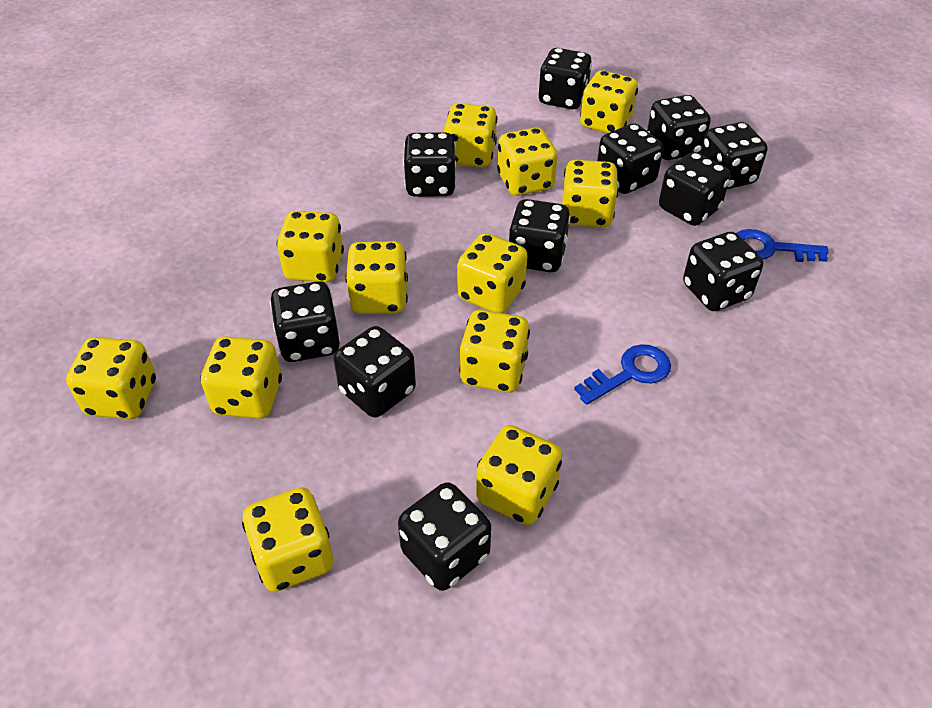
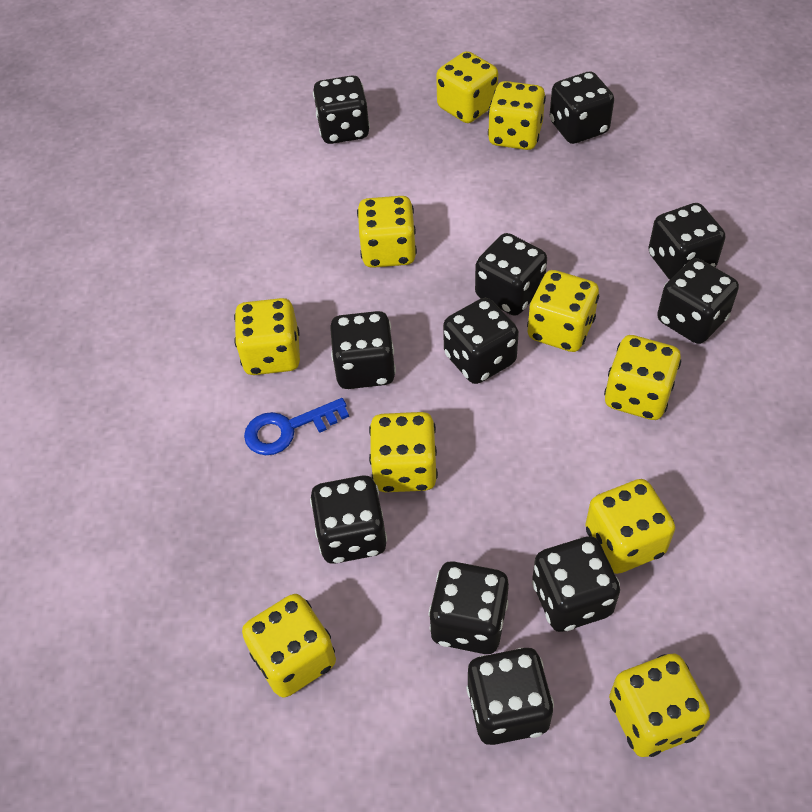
blue key: 2 -> 1
yellow dice: 12 -> 10

